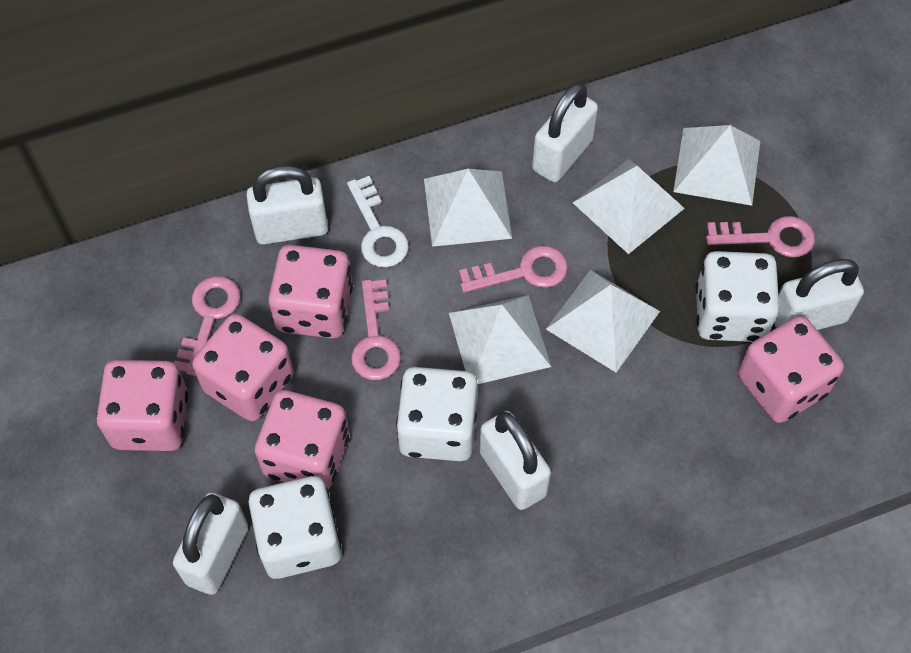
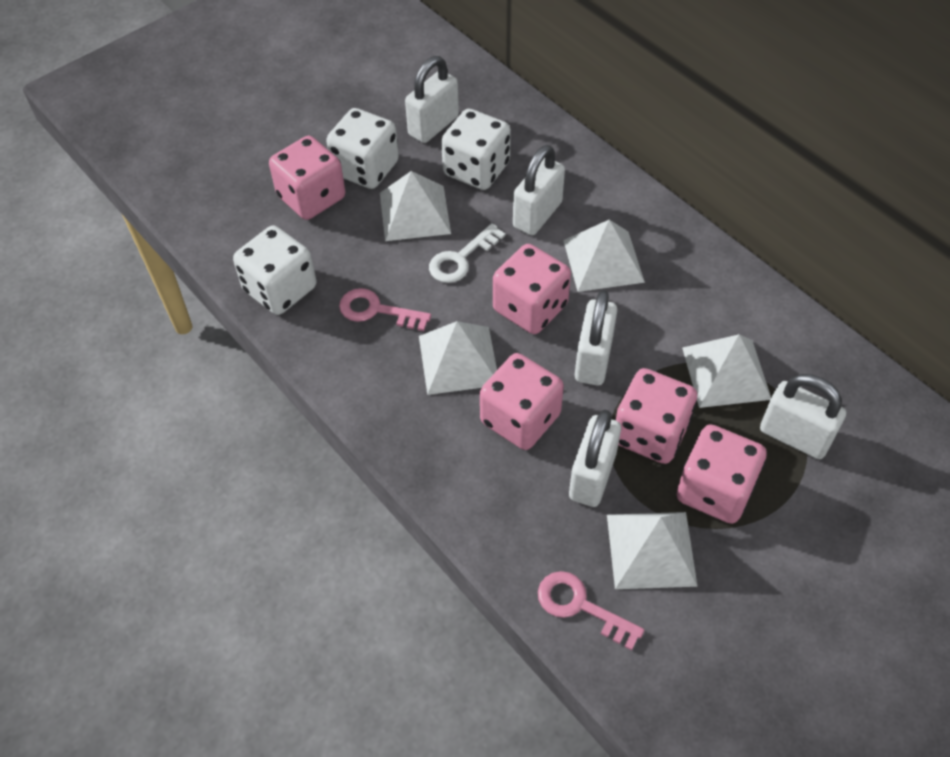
pink key: 4 -> 2

